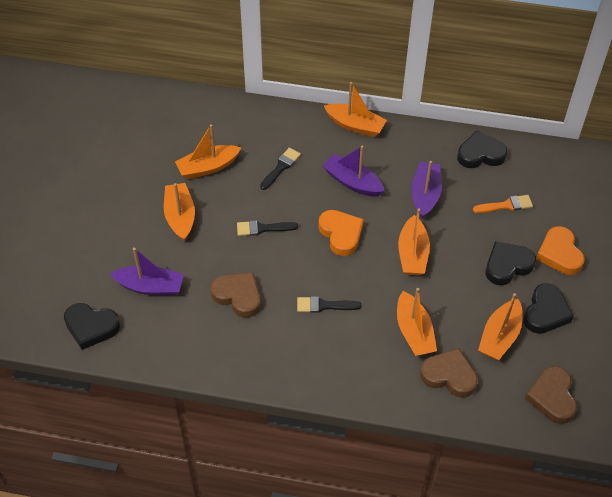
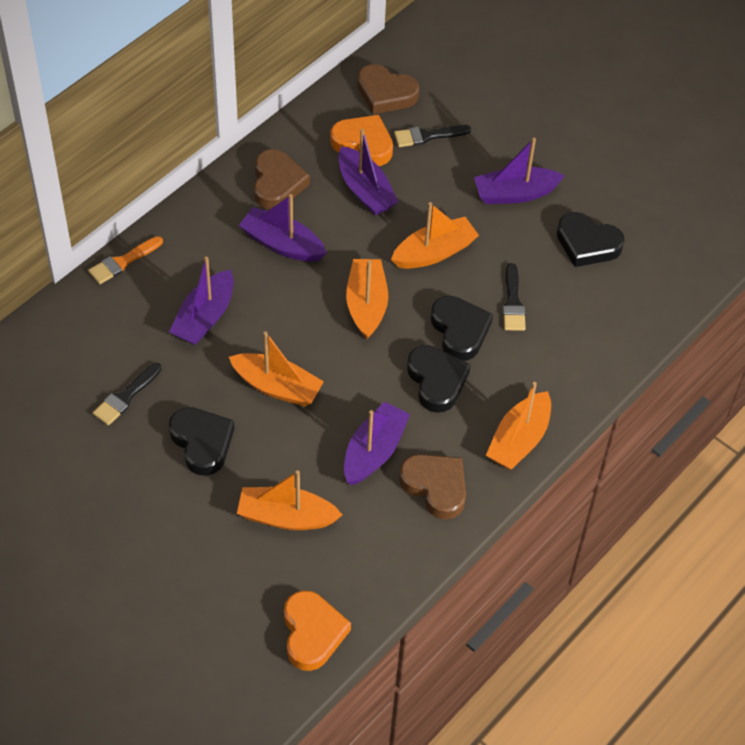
orange boat: 6 -> 5
purple boat: 3 -> 5

